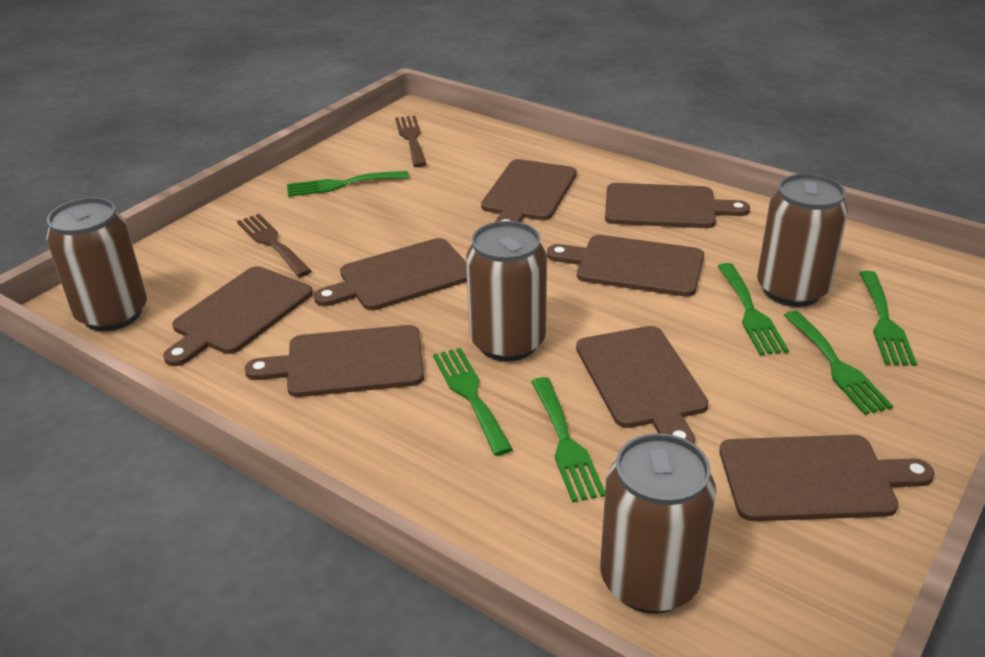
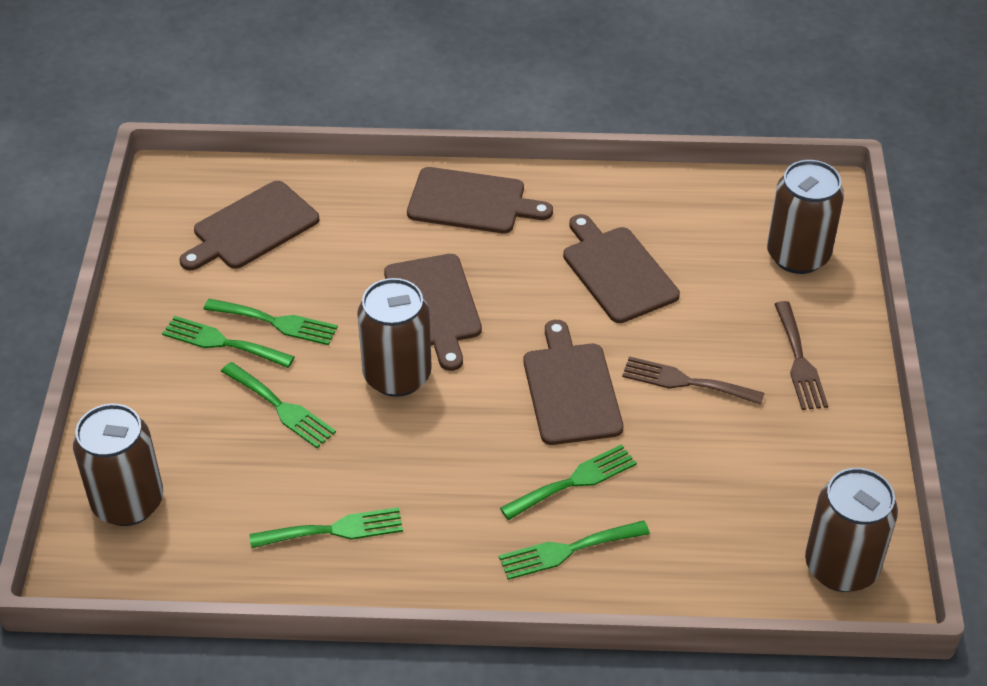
brown cutting board: 8 -> 5

